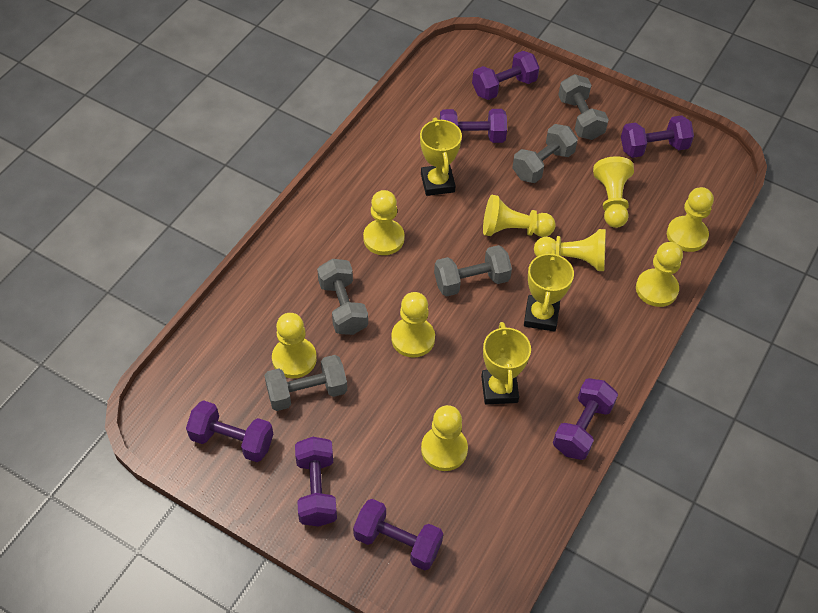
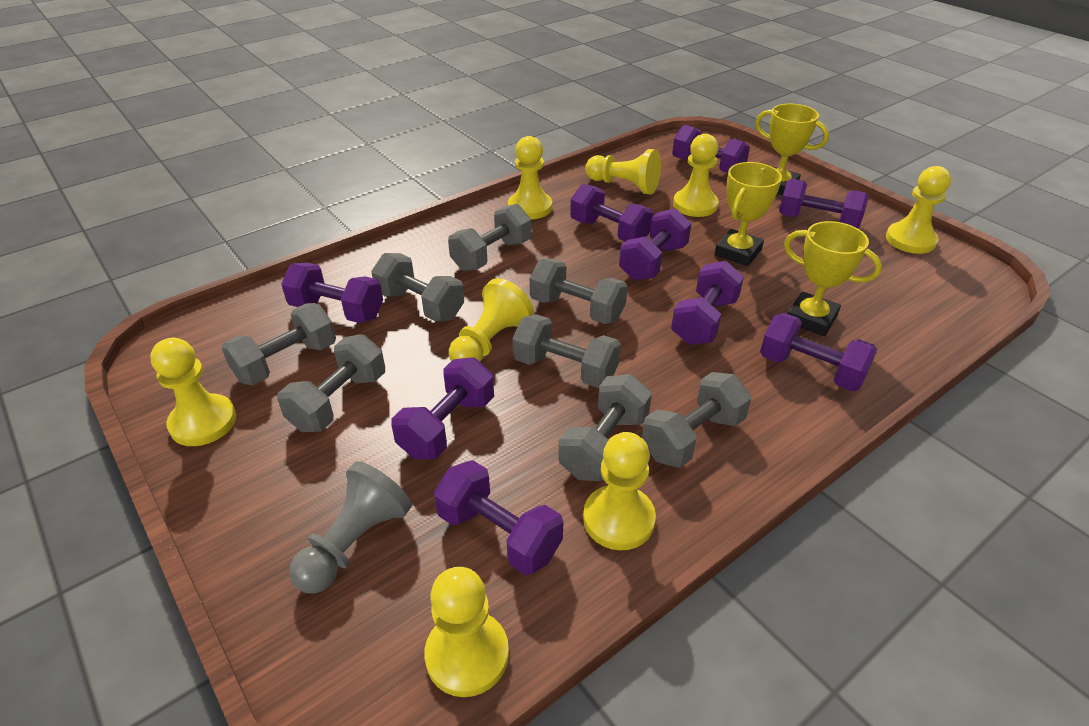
grey dumbbell: 5 -> 8
grey pawn: 0 -> 1
purple dumbbell: 7 -> 9
yellow pawn: 9 -> 8

